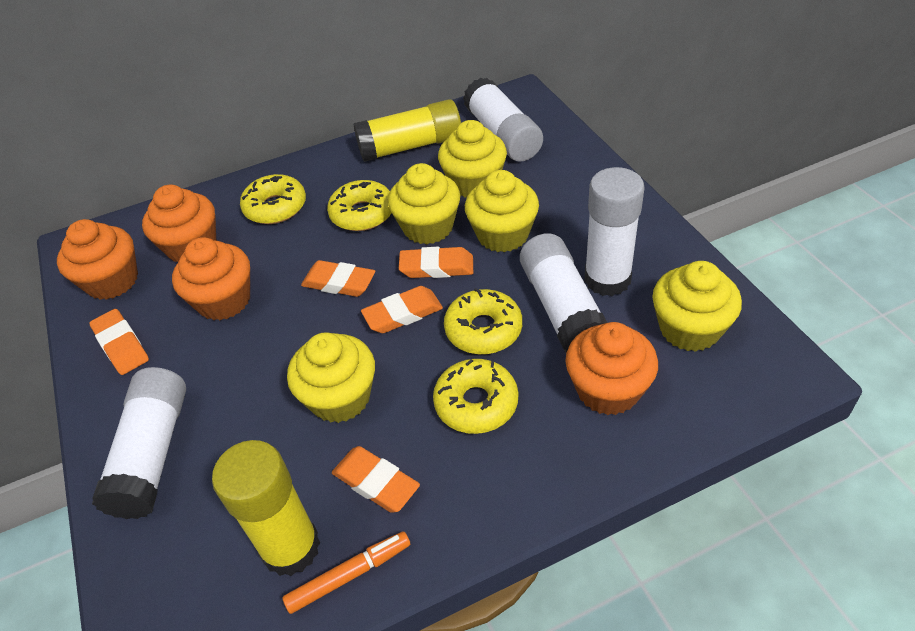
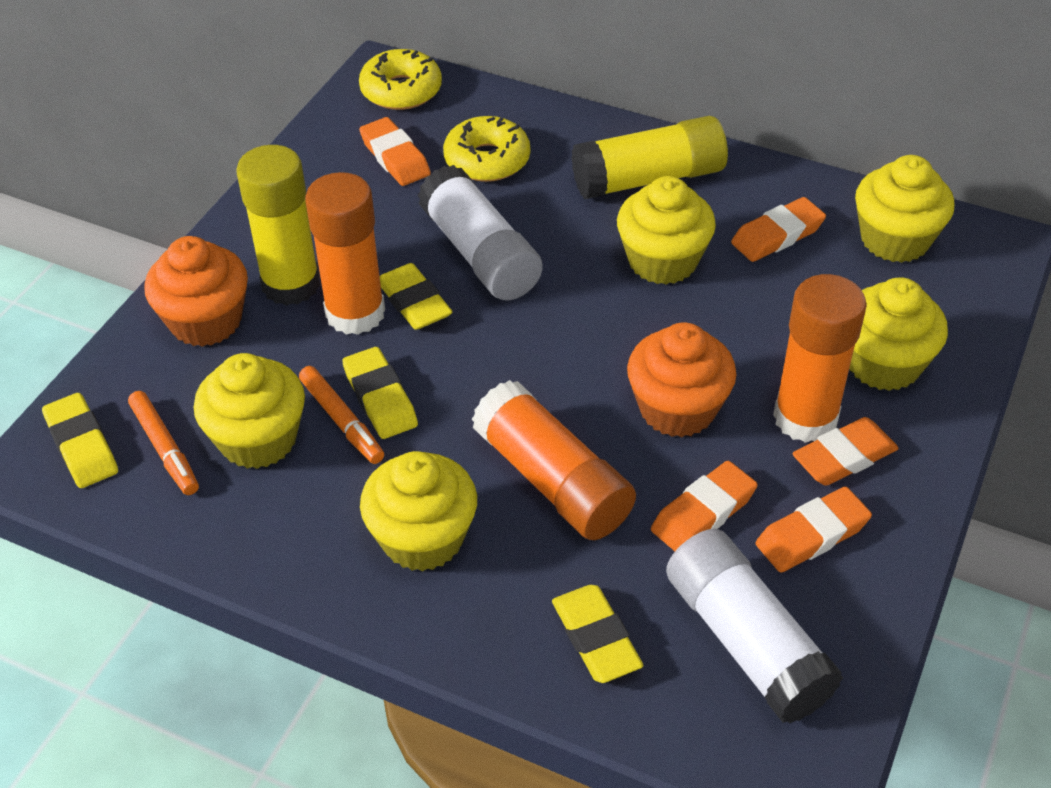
orange cupcake: 4 -> 2
orange glue stick: 0 -> 3
orange marker: 1 -> 2
white glue stick: 4 -> 2
yellow donut: 4 -> 2
yellow eraser: 0 -> 4

